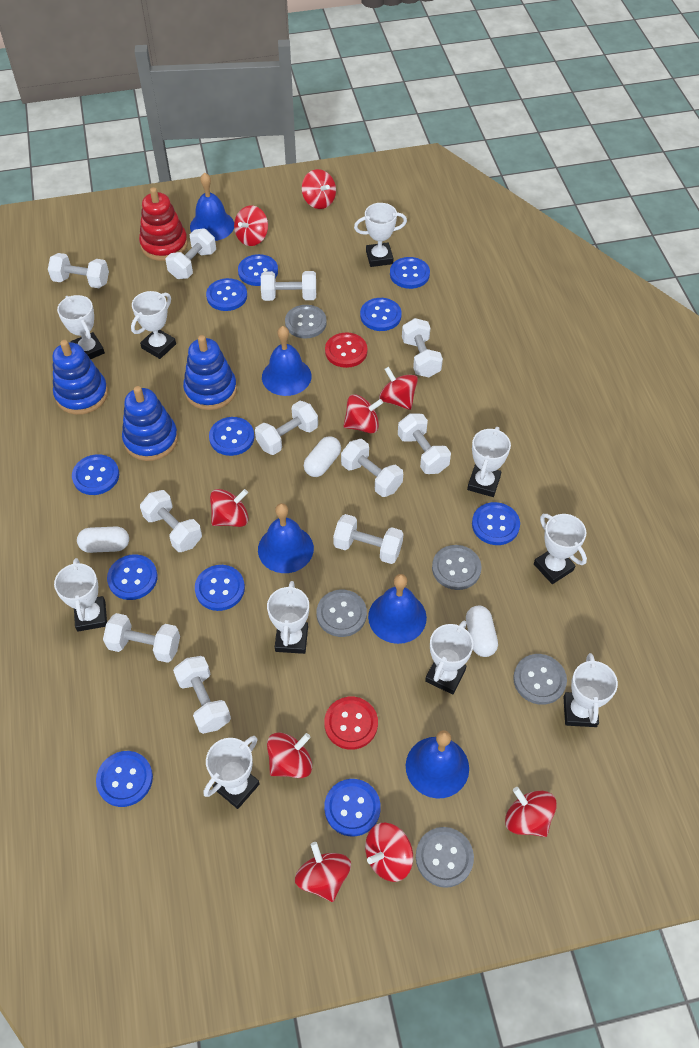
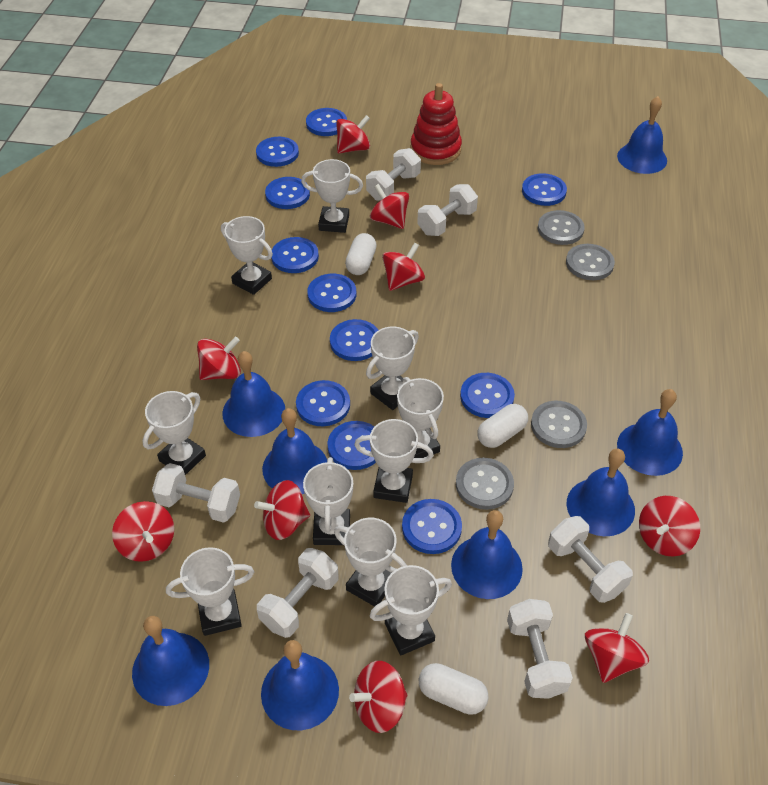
blue bell: 5 -> 8
blue stacking toy: 3 -> 0
grey button: 5 -> 4
red button: 2 -> 0
white dumbbell: 11 -> 6

